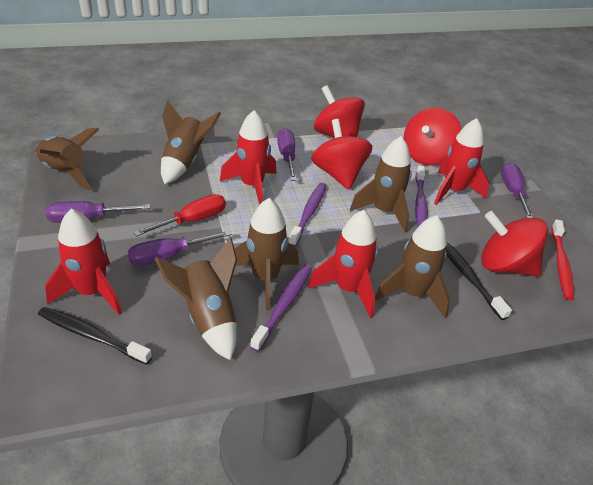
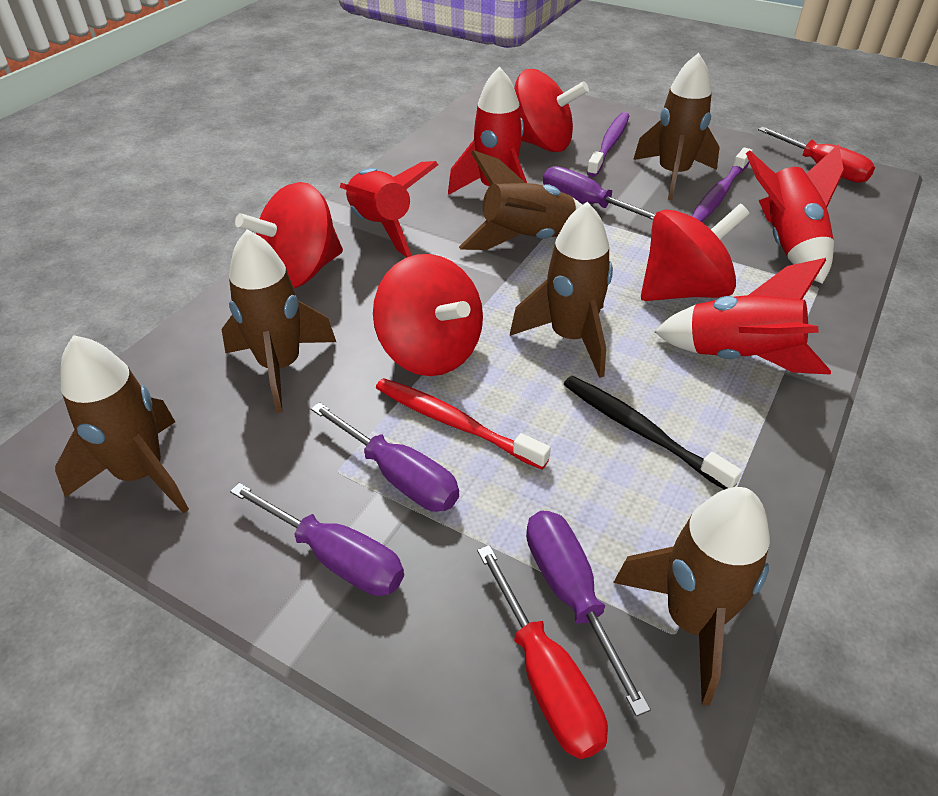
black toothbrush: 2 -> 1
purple toothbrush: 3 -> 2
red screwdriver: 1 -> 2

